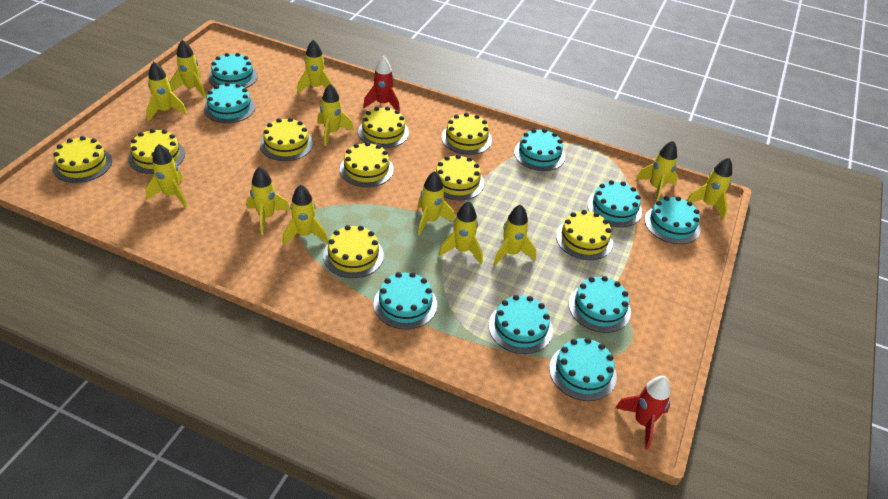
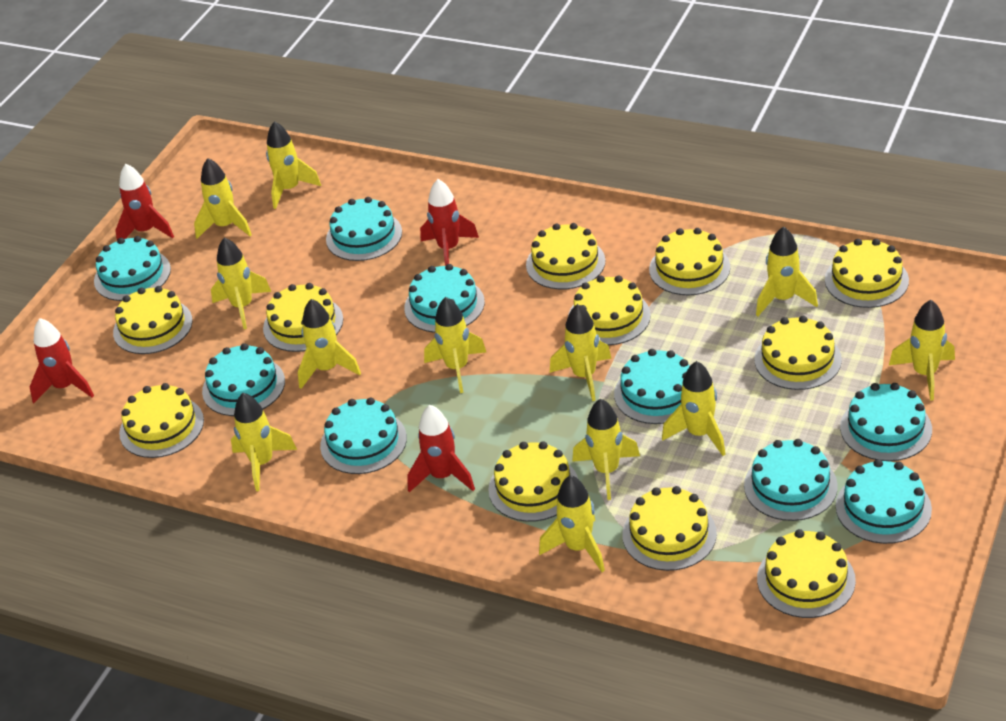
red rocket: 2 -> 4
yellow cake: 9 -> 11

